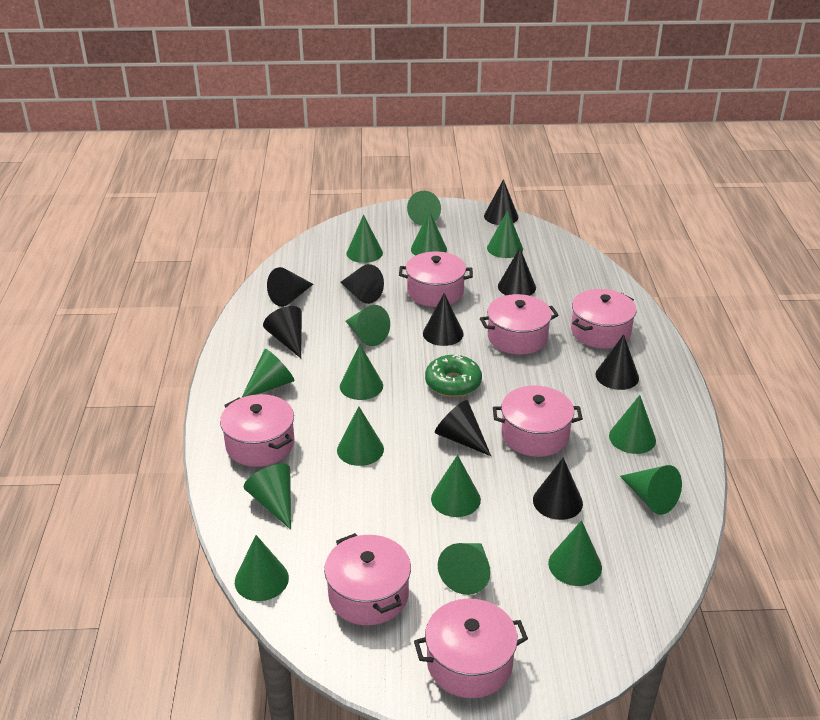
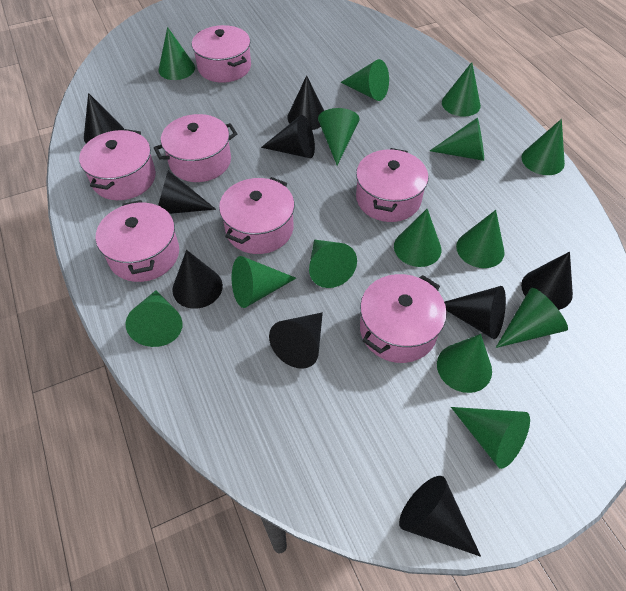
green cone: 15 -> 14
green donut: 1 -> 0

